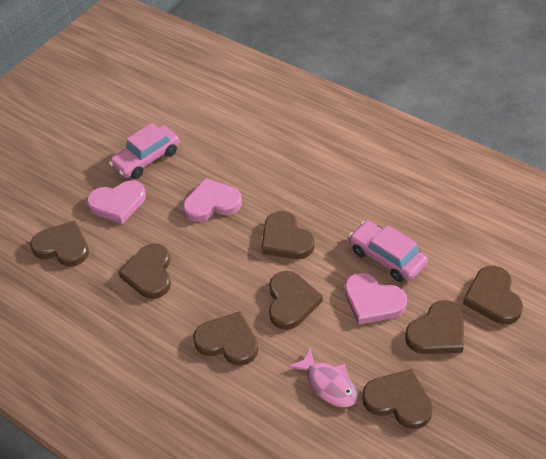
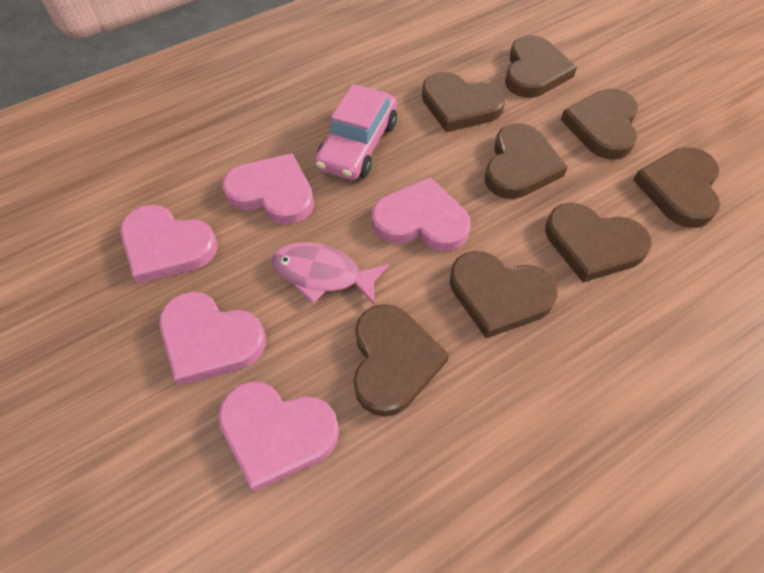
pink car: 2 -> 1
pink heart: 3 -> 5

